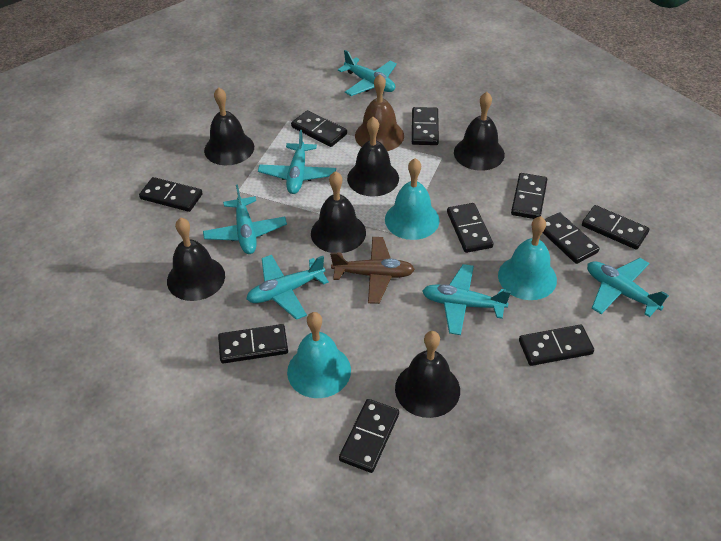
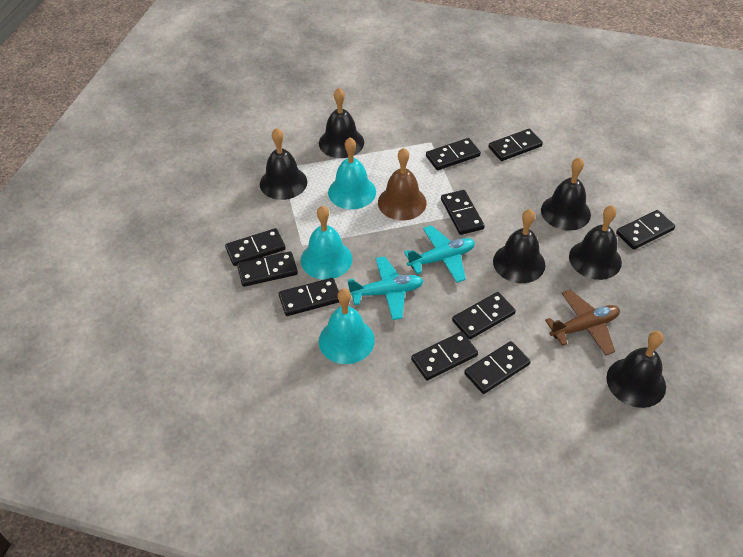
turquoise plane: 6 -> 2

